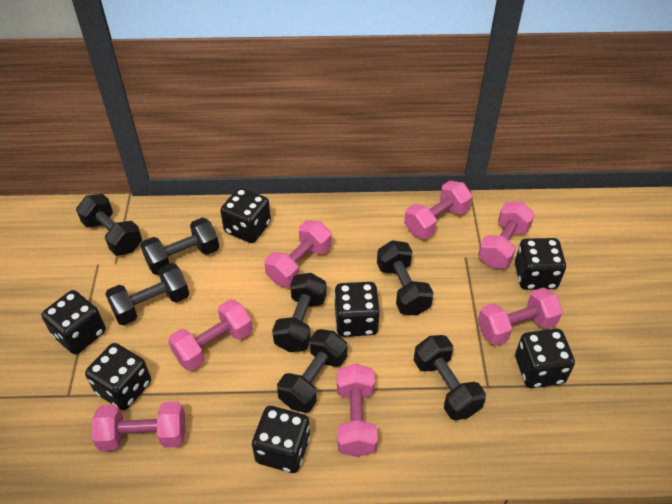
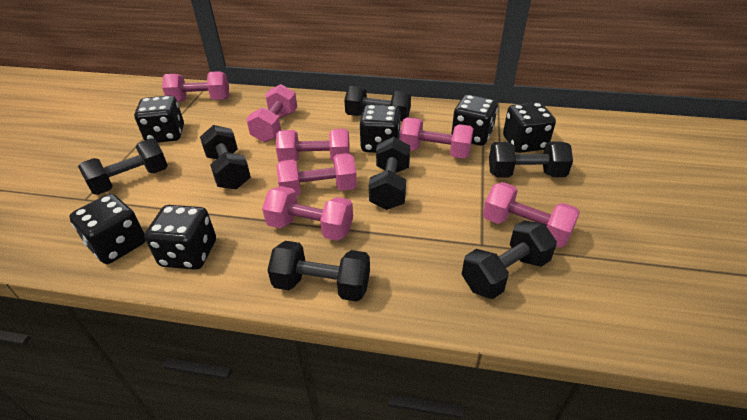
black dice: 7 -> 6

